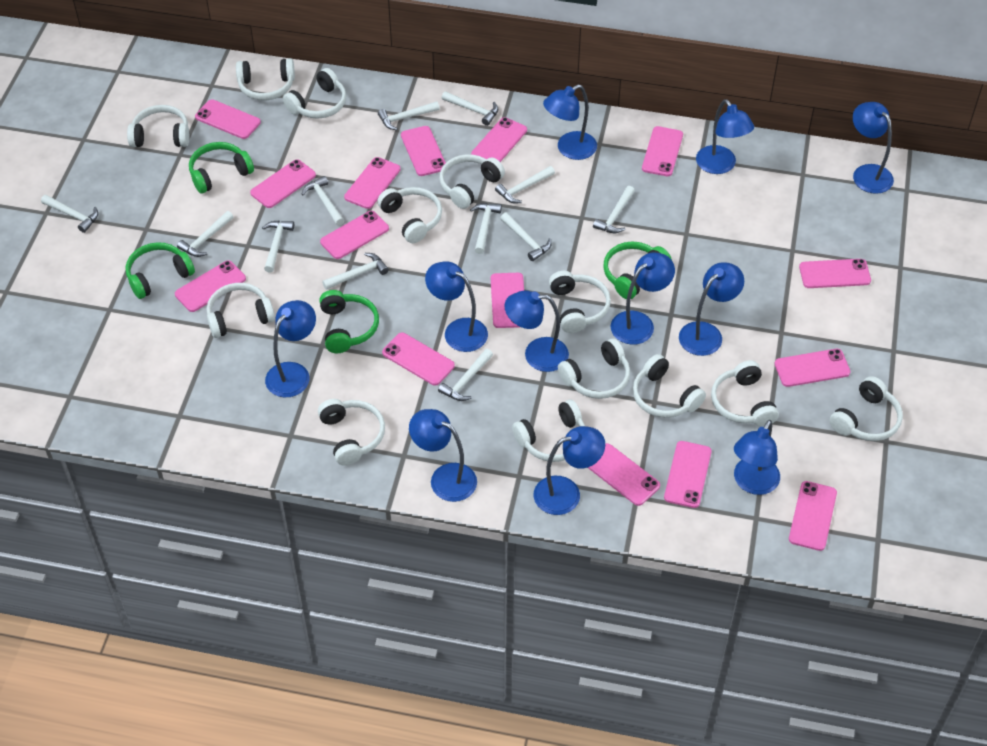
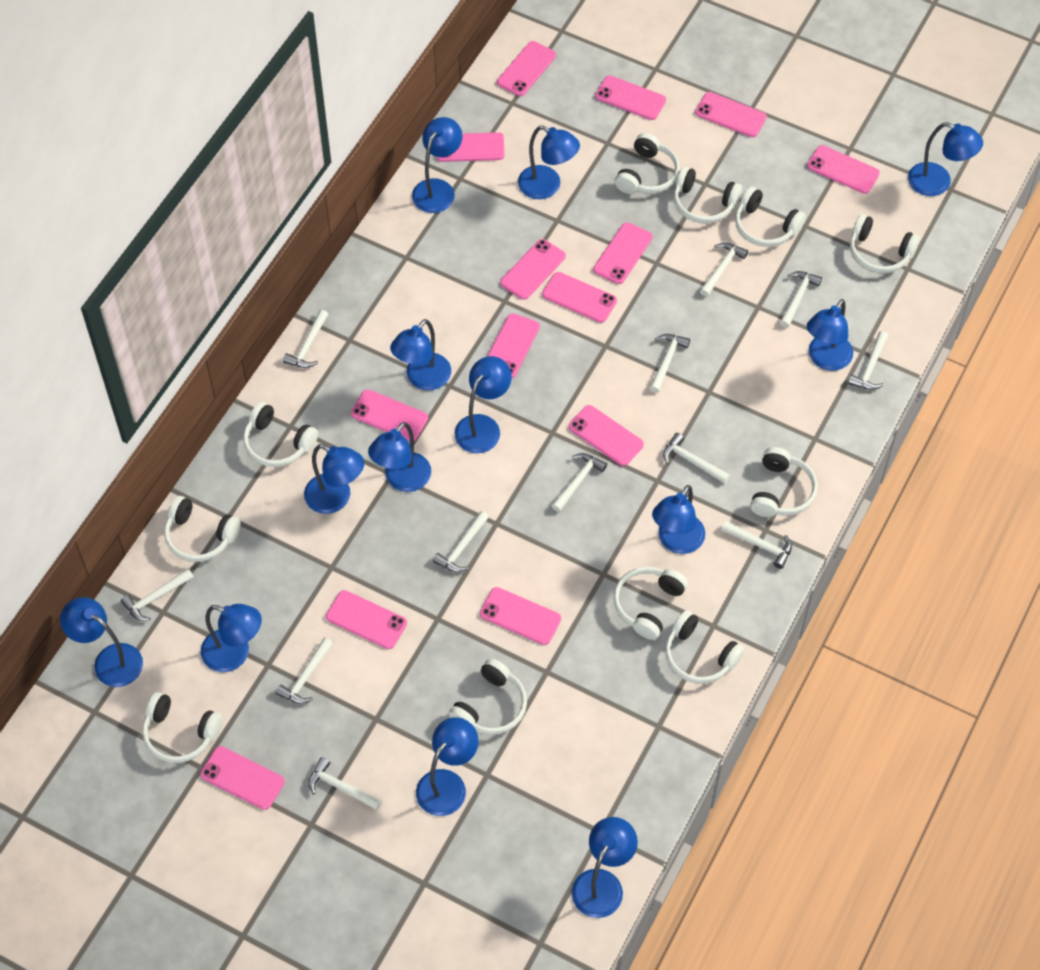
blue lamp: 11 -> 13
green headphones: 4 -> 0
pink phone: 15 -> 14
white headphones: 13 -> 11

